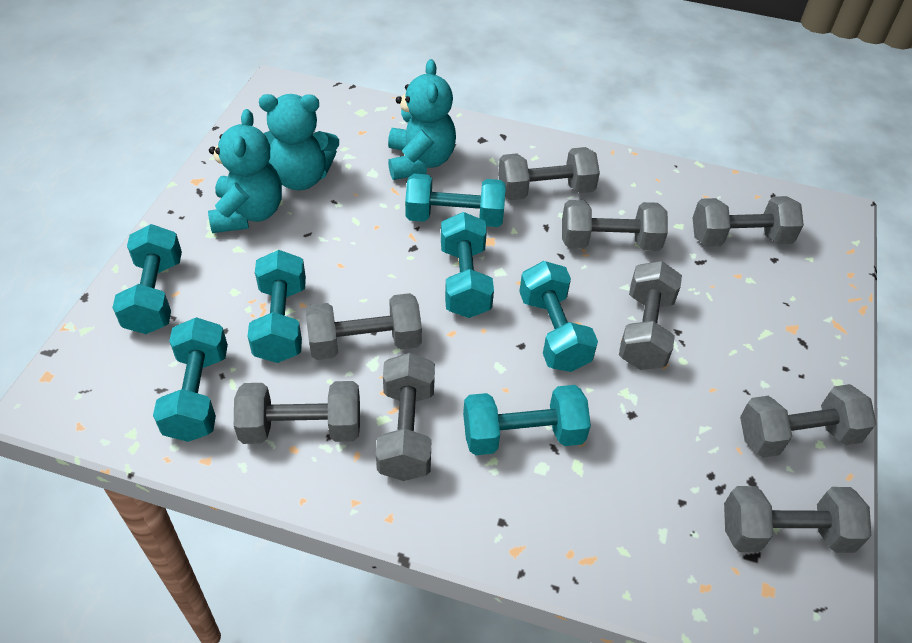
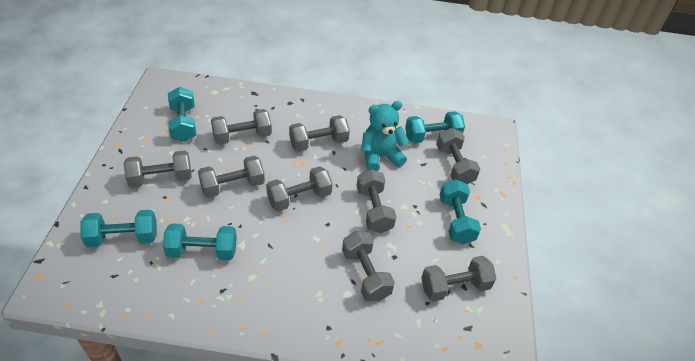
turquoise dumbbell: 7 -> 5
turquoise teddy bear: 3 -> 1

